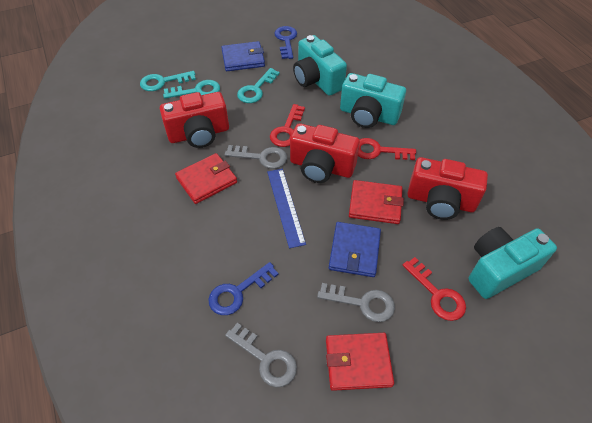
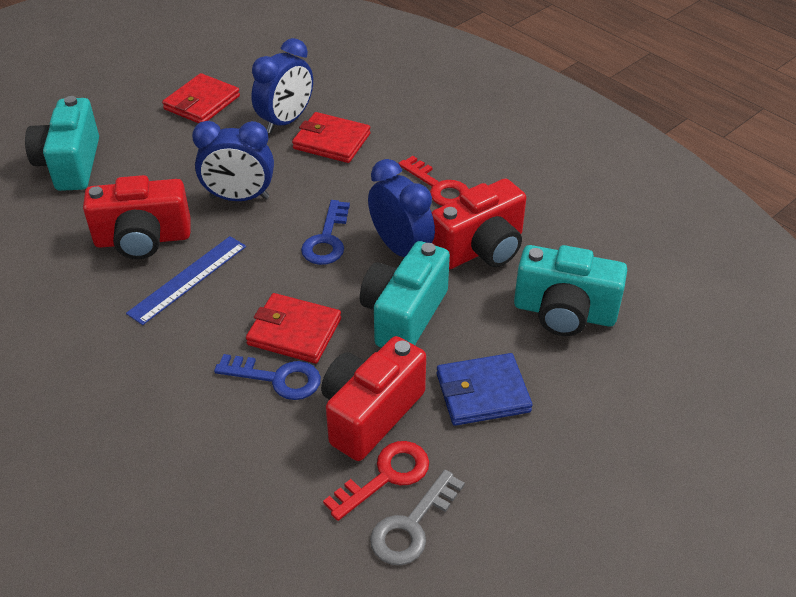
blue clock: 0 -> 3
blue wallet: 2 -> 1
grey key: 3 -> 1
red key: 3 -> 2
turquoise key: 3 -> 0

